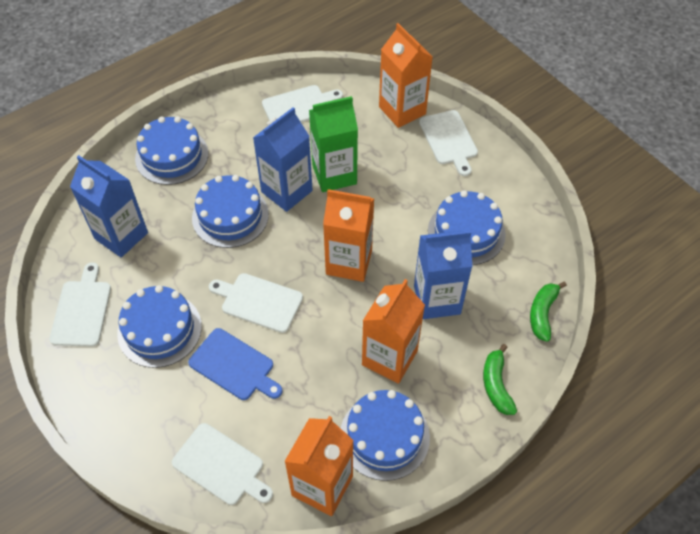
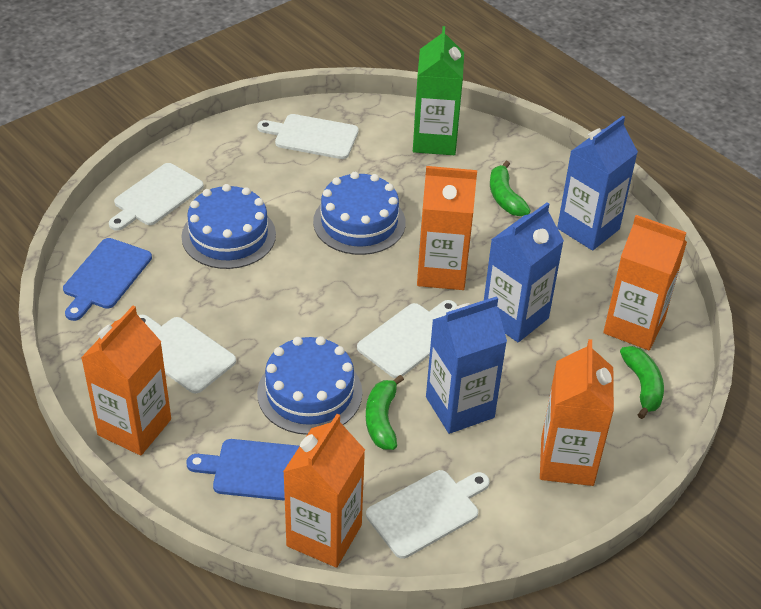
blue cake: 5 -> 3
blue cutting board: 1 -> 2
green banana: 2 -> 3
orange carton: 4 -> 5

